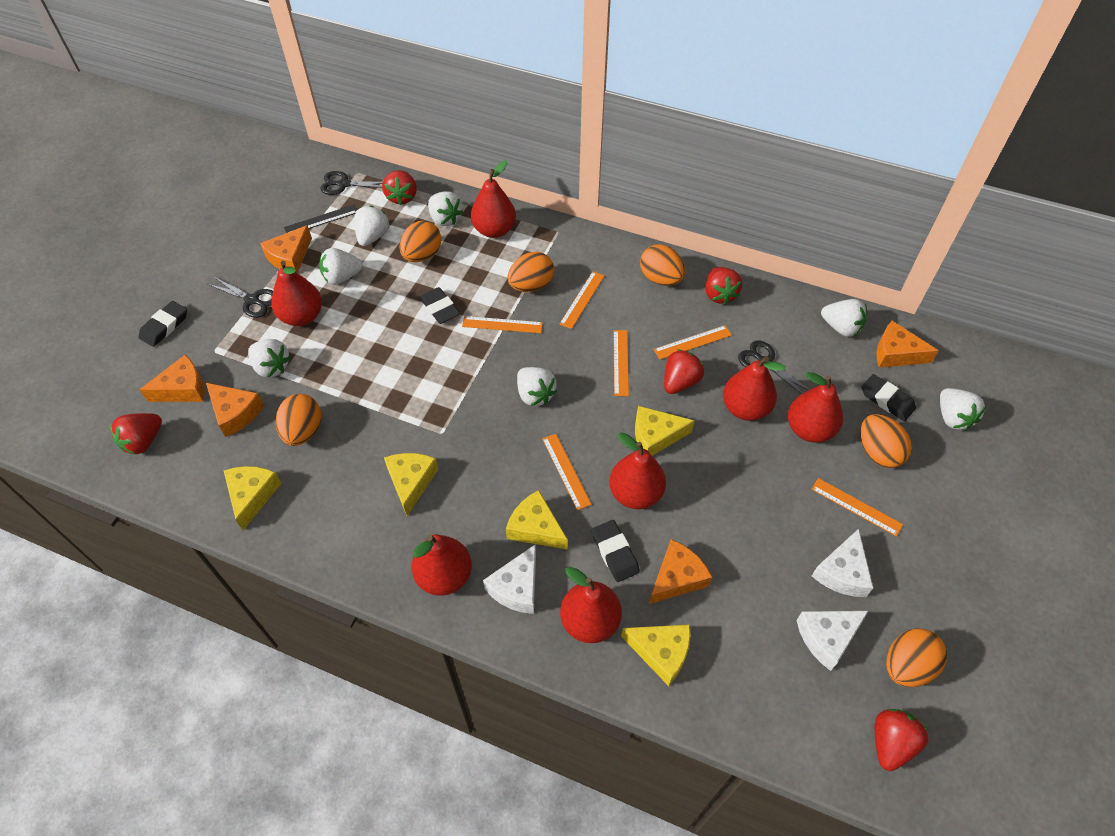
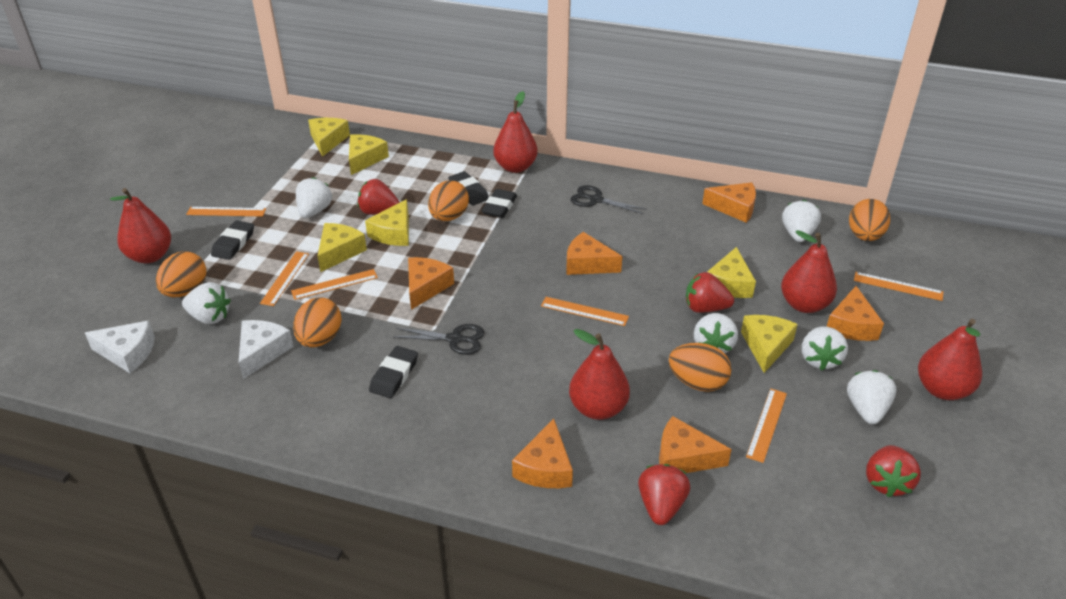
black ruler: 1 -> 0
black scissors: 3 -> 2
orange cheese: 5 -> 6
orange egg: 6 -> 5
red pear: 7 -> 5
red strawberry: 5 -> 4
white cheese: 3 -> 2
white strawberry: 7 -> 6
yellow cheese: 5 -> 6

